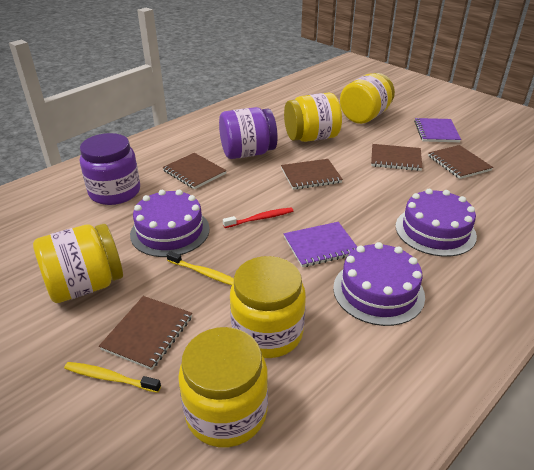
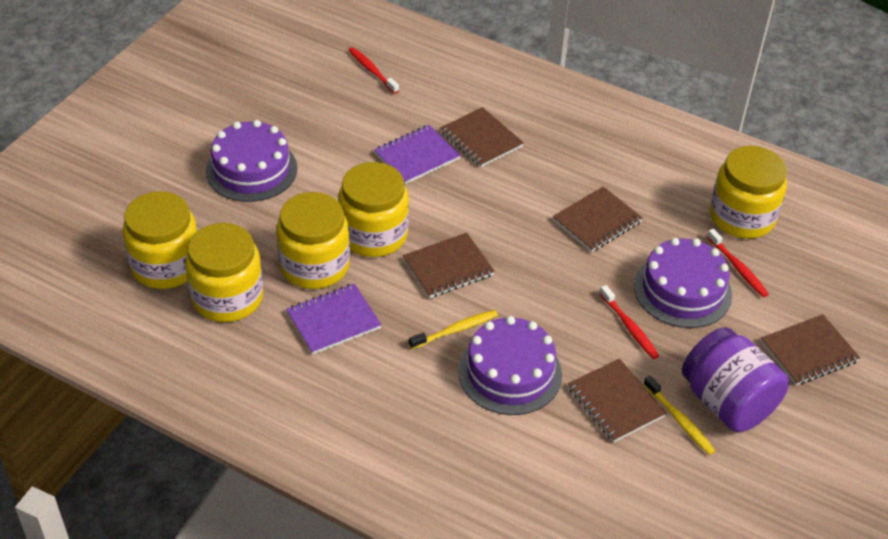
purple jar: 2 -> 1
red toothbrush: 1 -> 3

